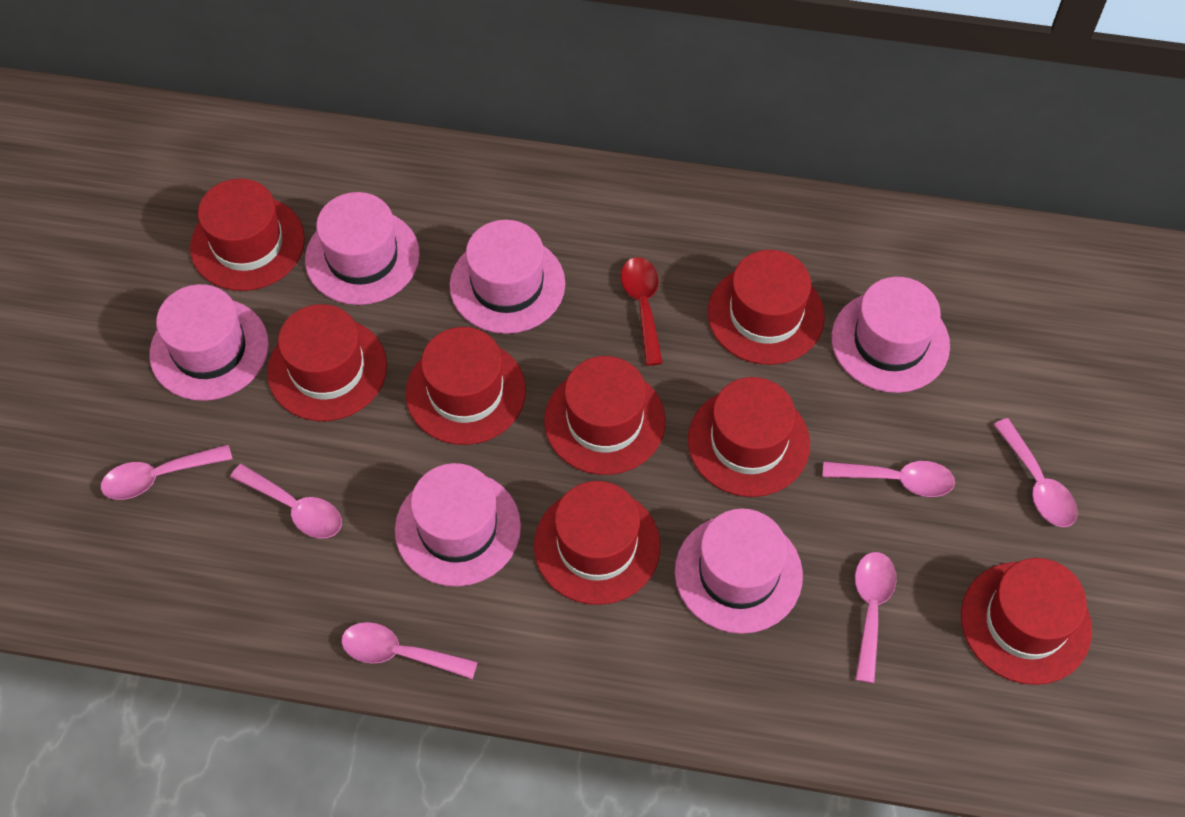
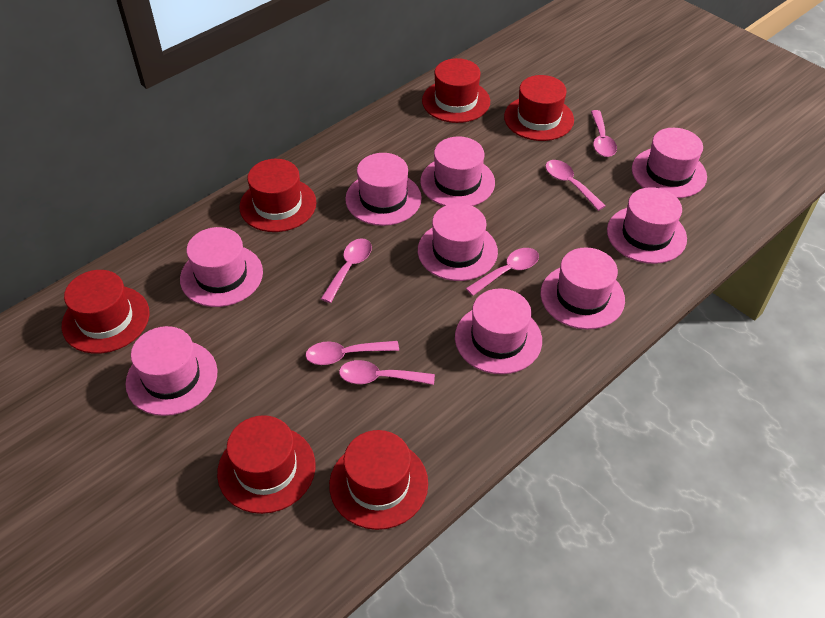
pink hat: 6 -> 9
red hat: 8 -> 6
red spoon: 1 -> 0

